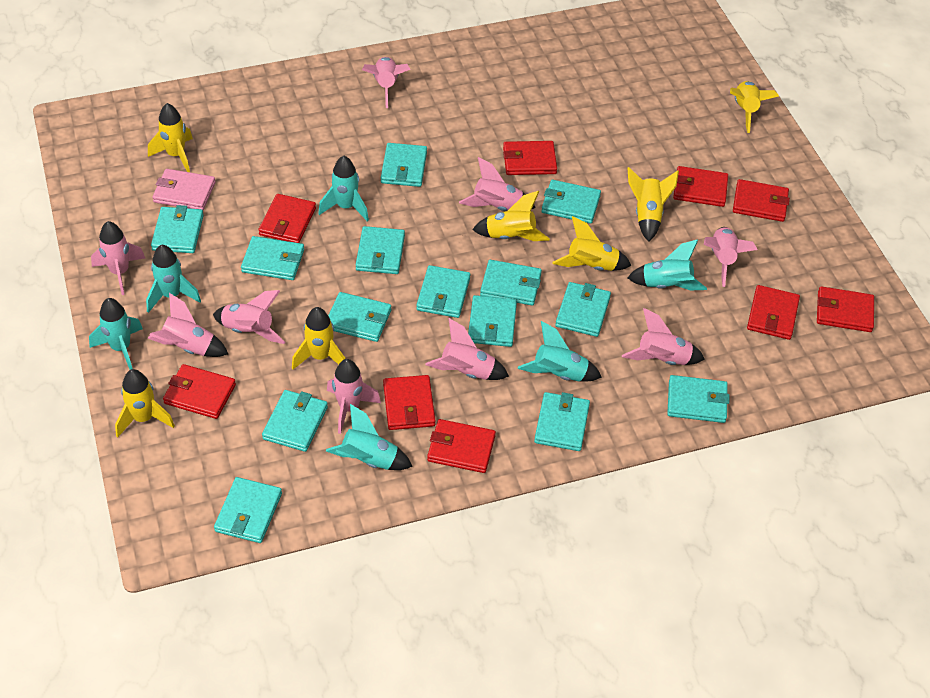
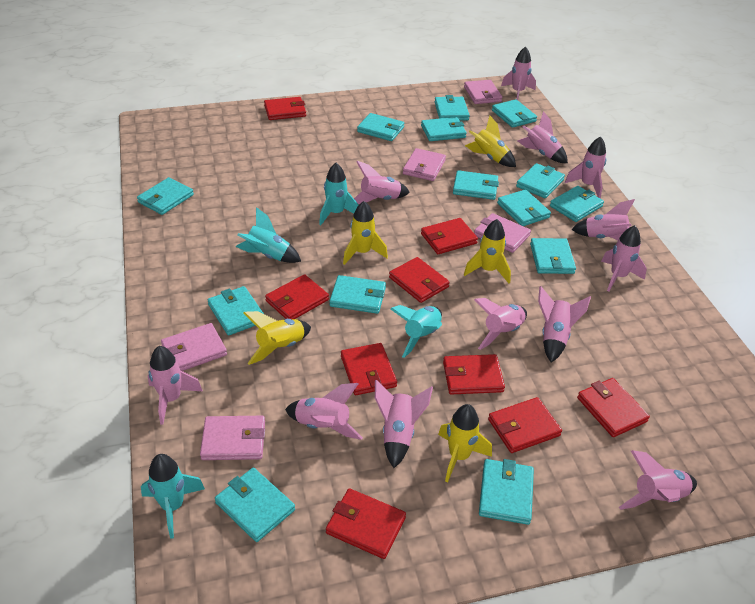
pink rocket: 9 -> 12
pink wallet: 1 -> 5
turquoise rocket: 6 -> 4
yellow rocket: 7 -> 5

